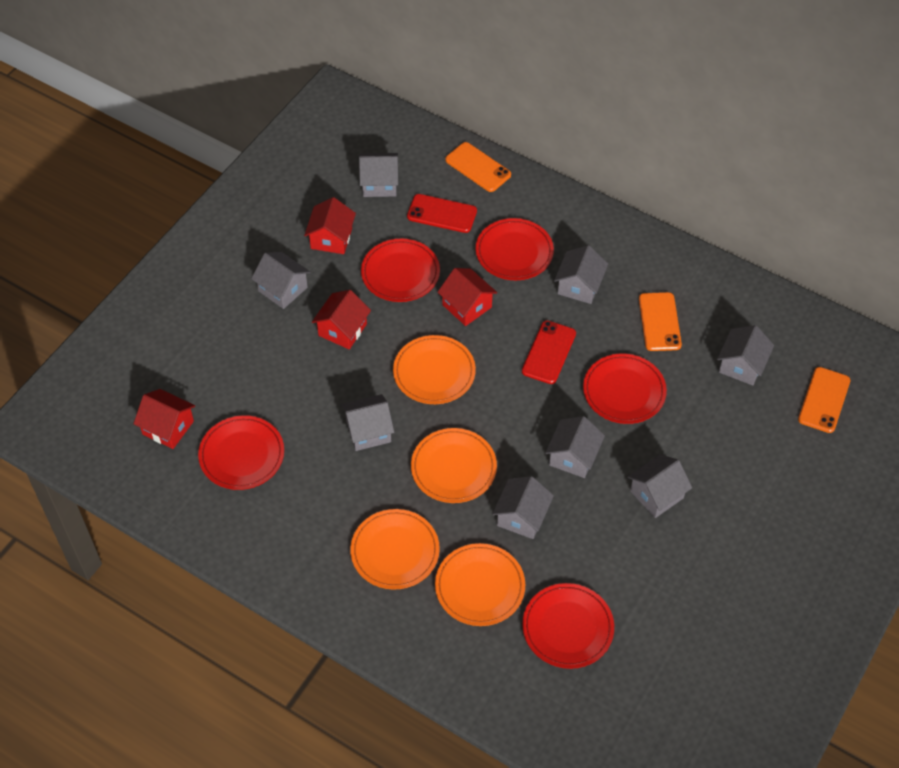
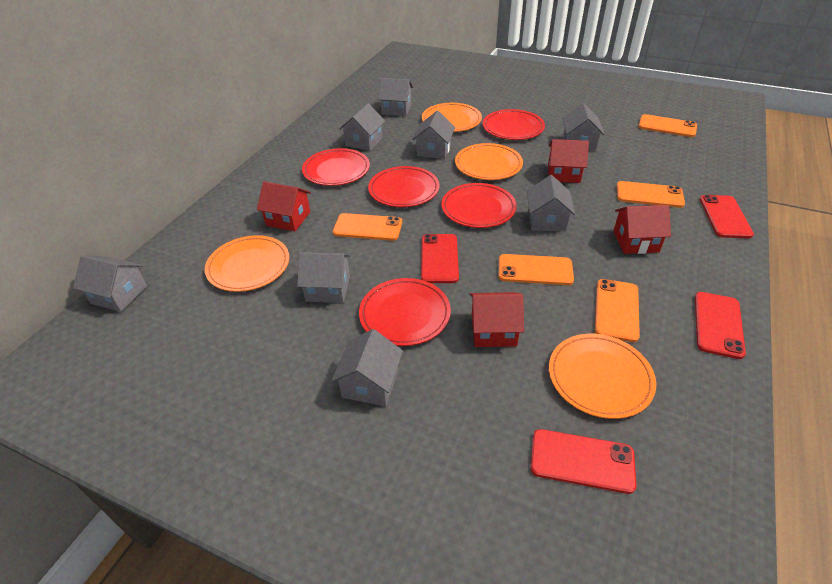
orange phone: 3 -> 5
red phone: 2 -> 4

